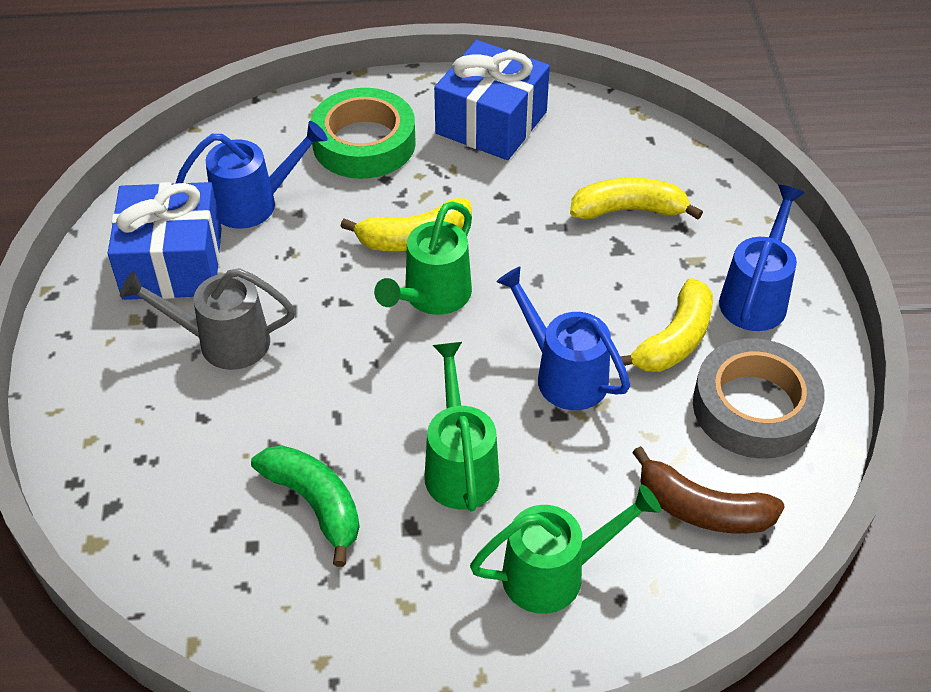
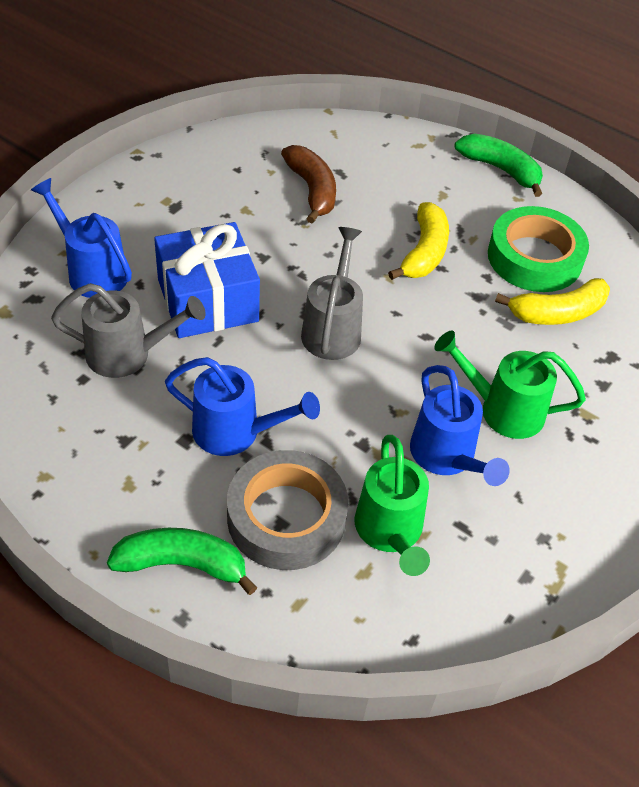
blue gift: 2 -> 1
green banana: 1 -> 2
green watering can: 3 -> 2
grey watering can: 1 -> 2
yellow banana: 3 -> 2

